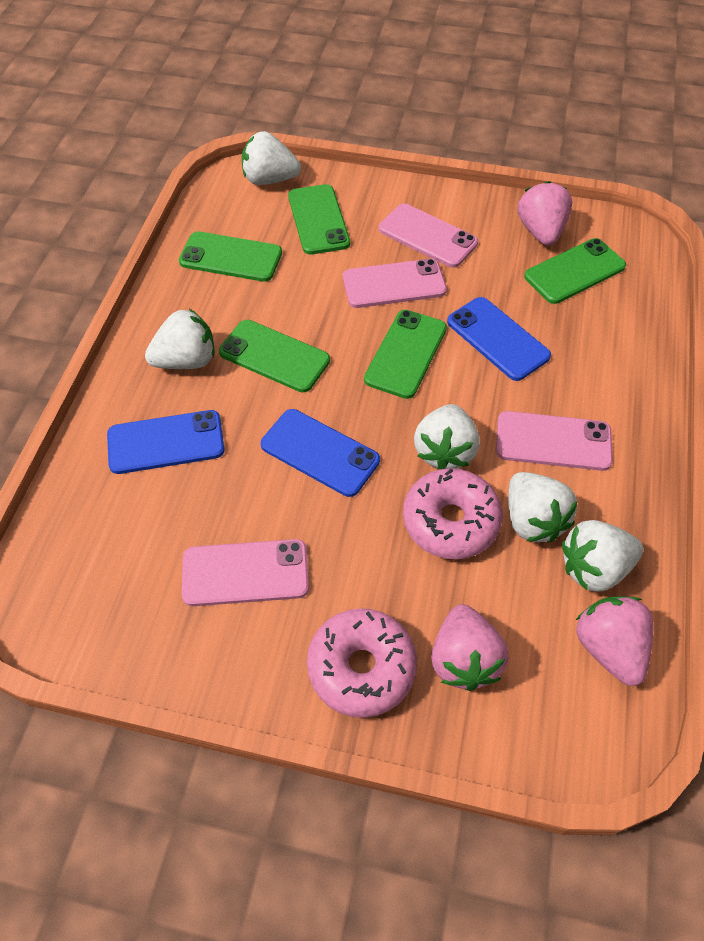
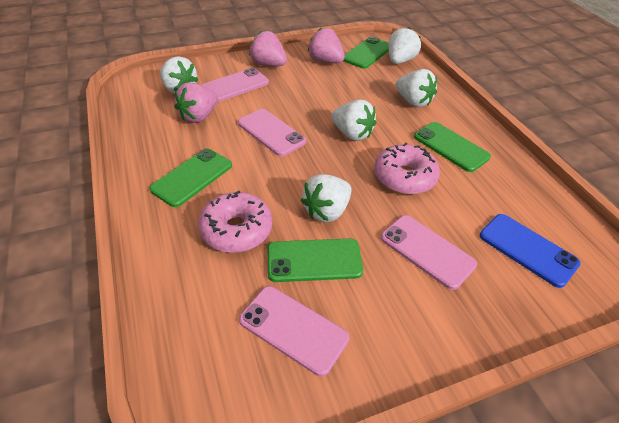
blue phone: 3 -> 1
green phone: 5 -> 4

